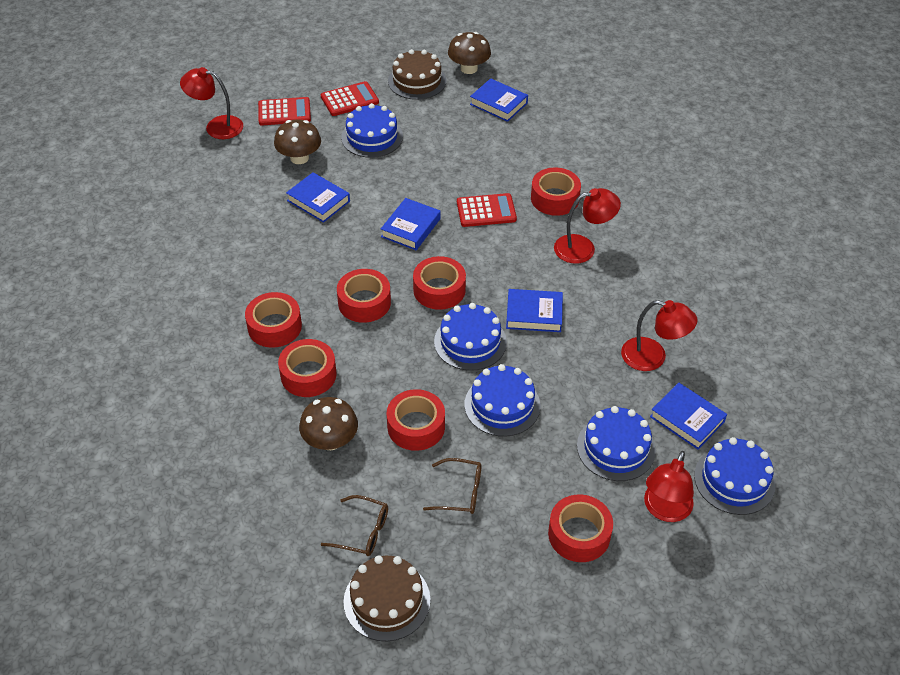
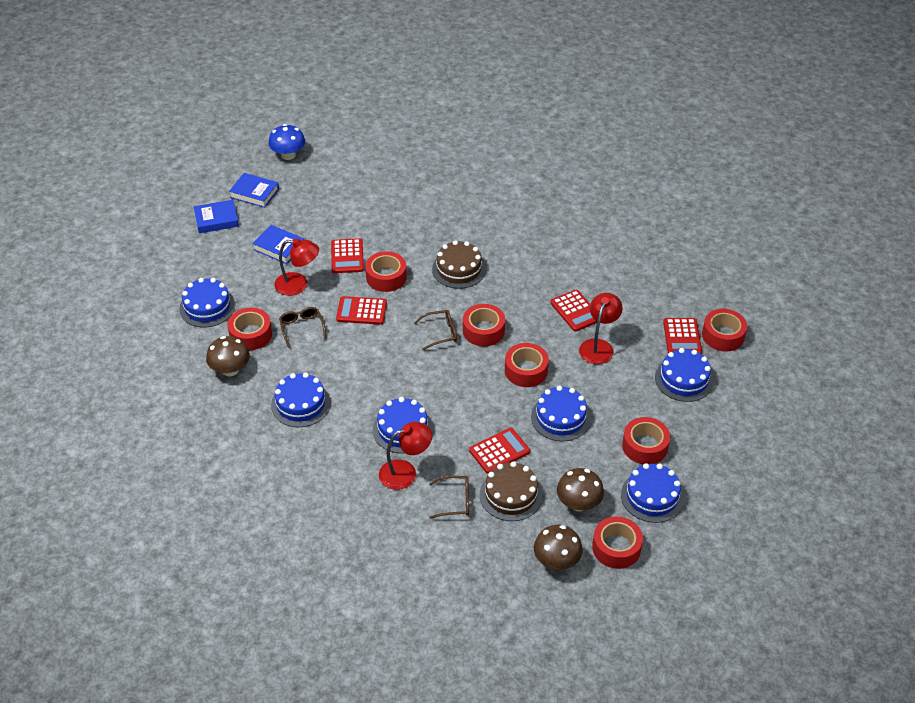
blue book: 5 -> 3
blue cake: 5 -> 6
blue mushroom: 0 -> 1
brown glasses: 2 -> 3
red calculator: 3 -> 5
red lamp: 4 -> 3

